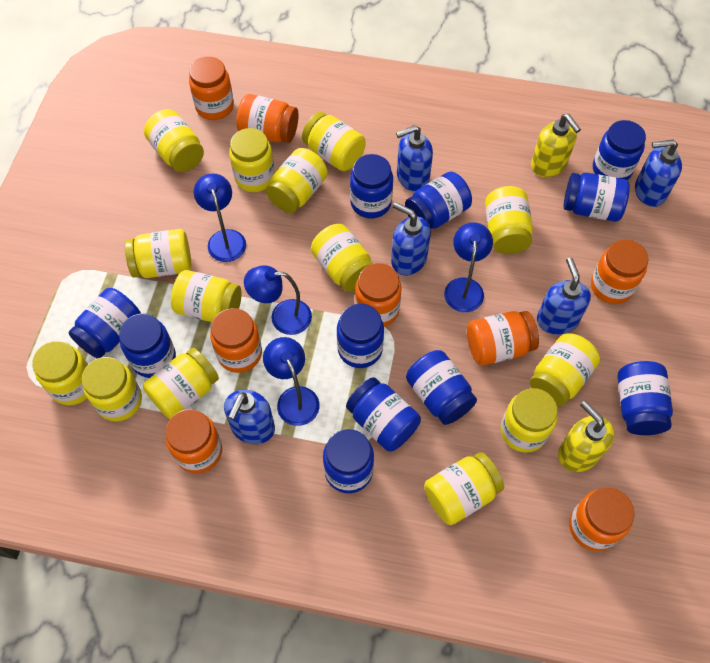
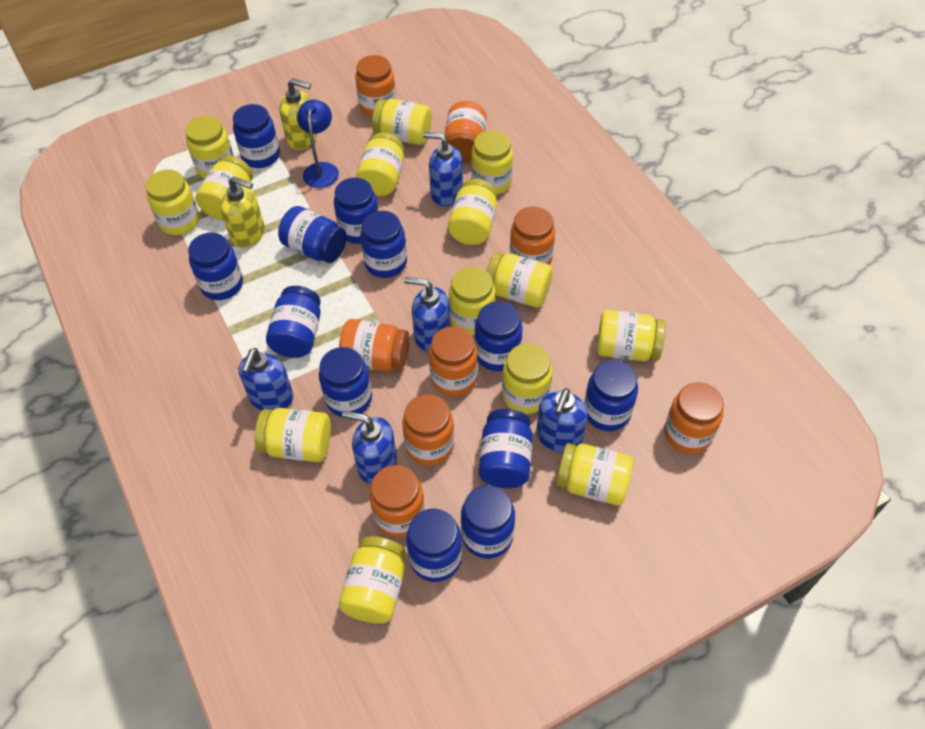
blue jar: 11 -> 12
blue lamp: 4 -> 1

